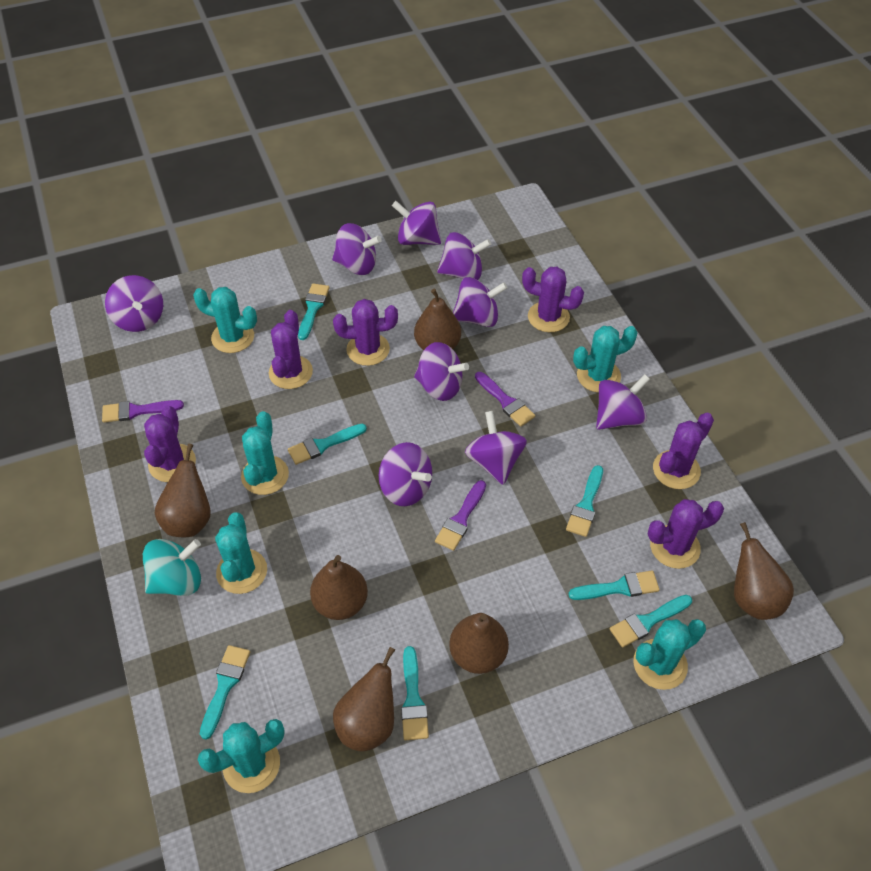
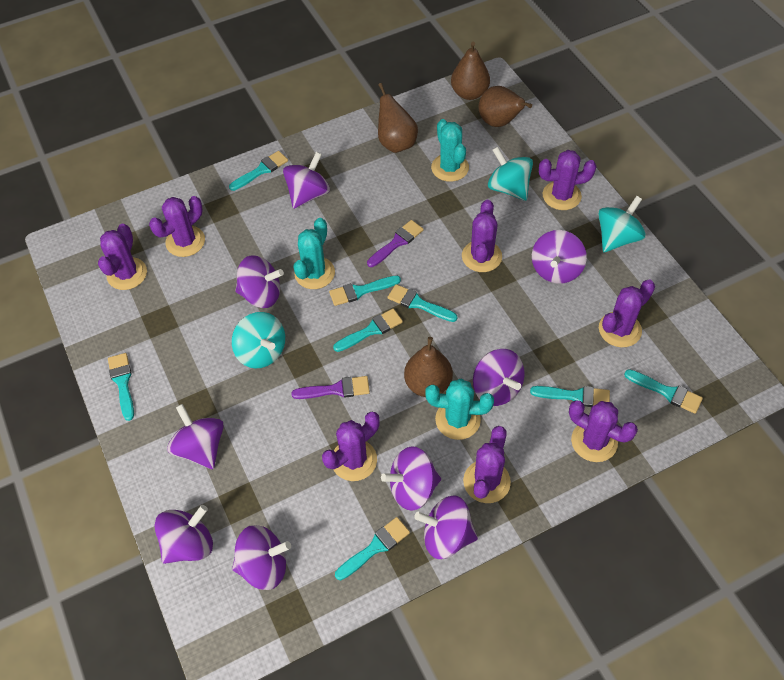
brown pear: 6 -> 4
purple brush: 3 -> 2
purple cactus: 6 -> 8
turquoise brush: 7 -> 8
turquoise cactus: 6 -> 3
turquoise spinning top: 1 -> 3

